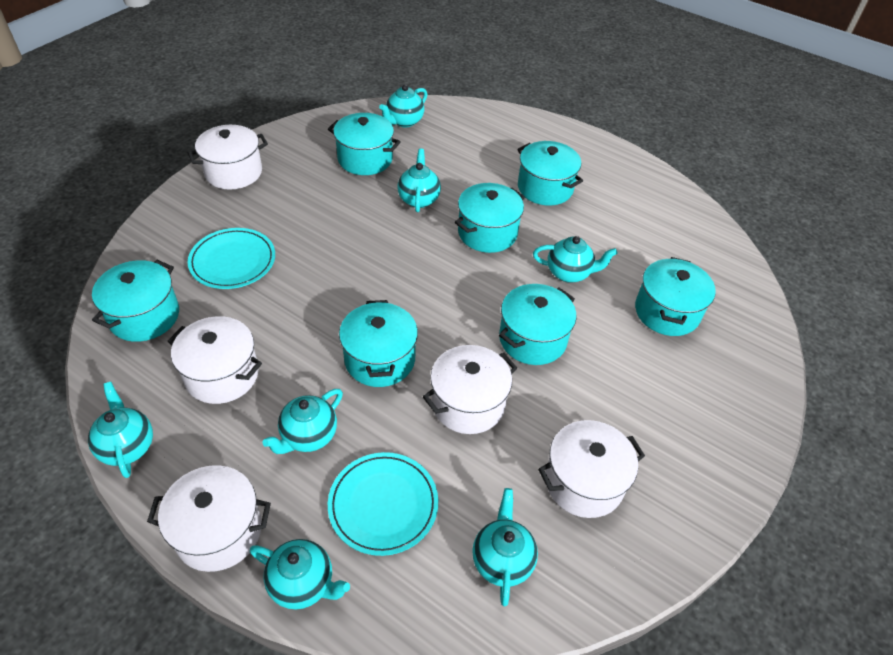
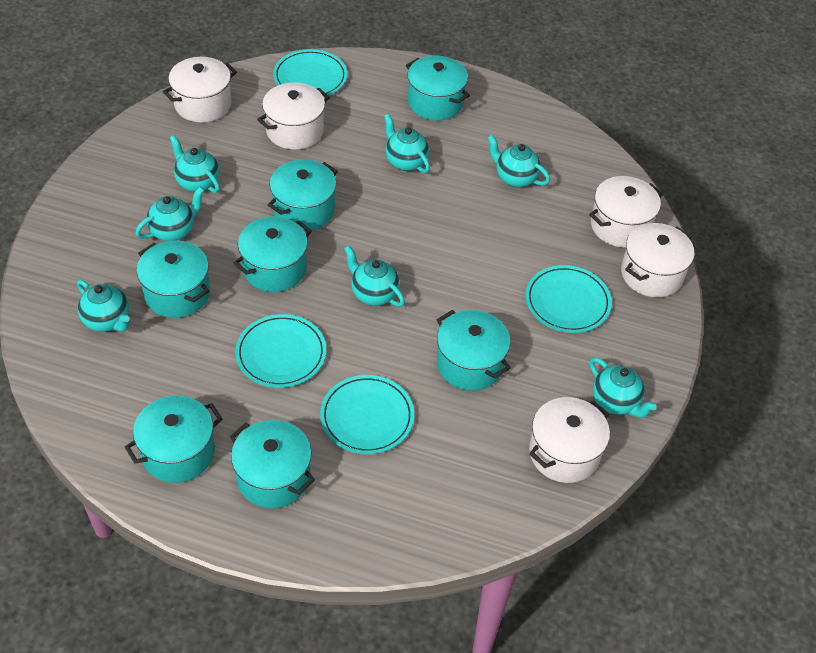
turquoise plate: 2 -> 4

